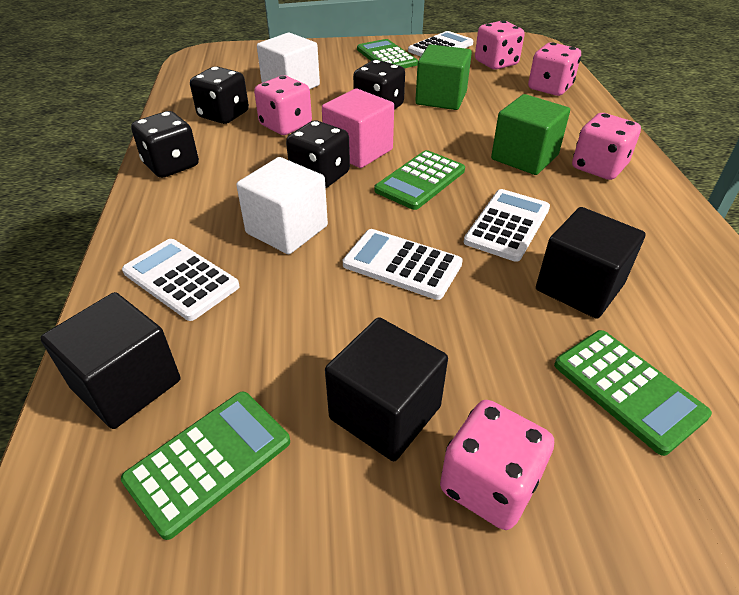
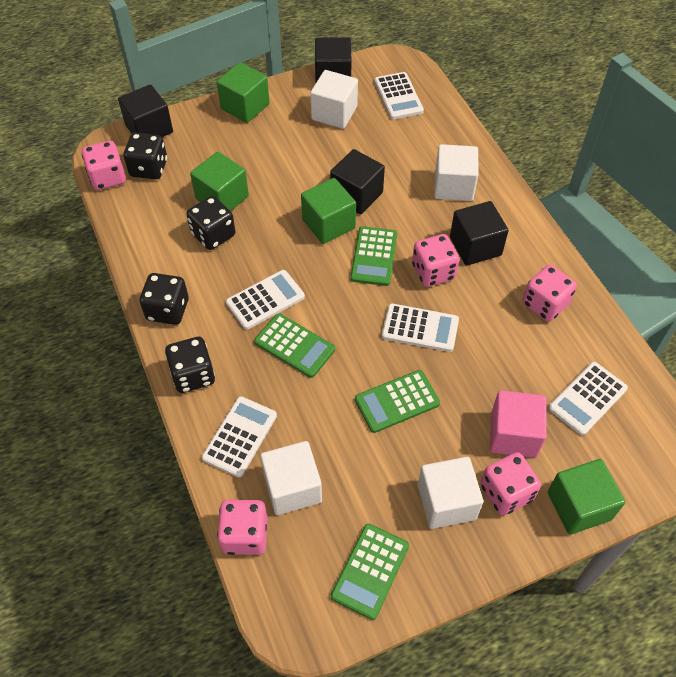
black cube: 3 -> 4
green cube: 2 -> 4
white calculator: 4 -> 5
white cube: 2 -> 4

